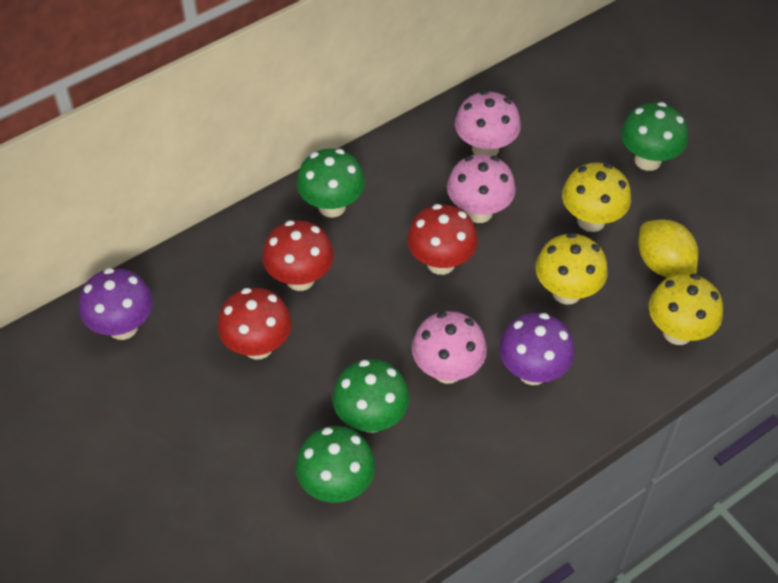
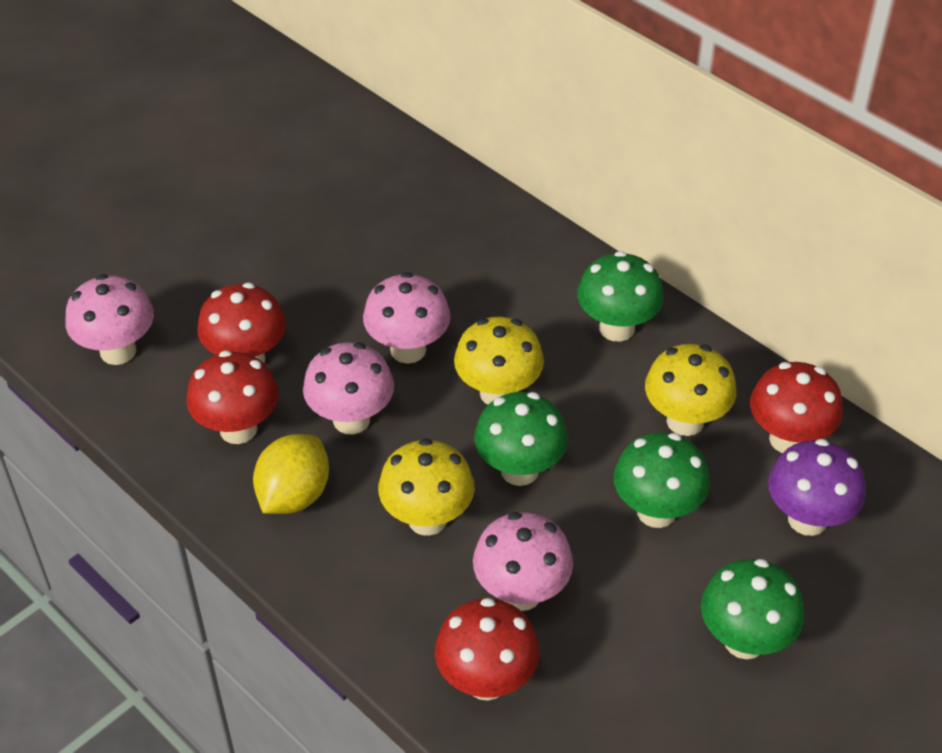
pink mushroom: 3 -> 4
purple mushroom: 2 -> 1
red mushroom: 3 -> 4

